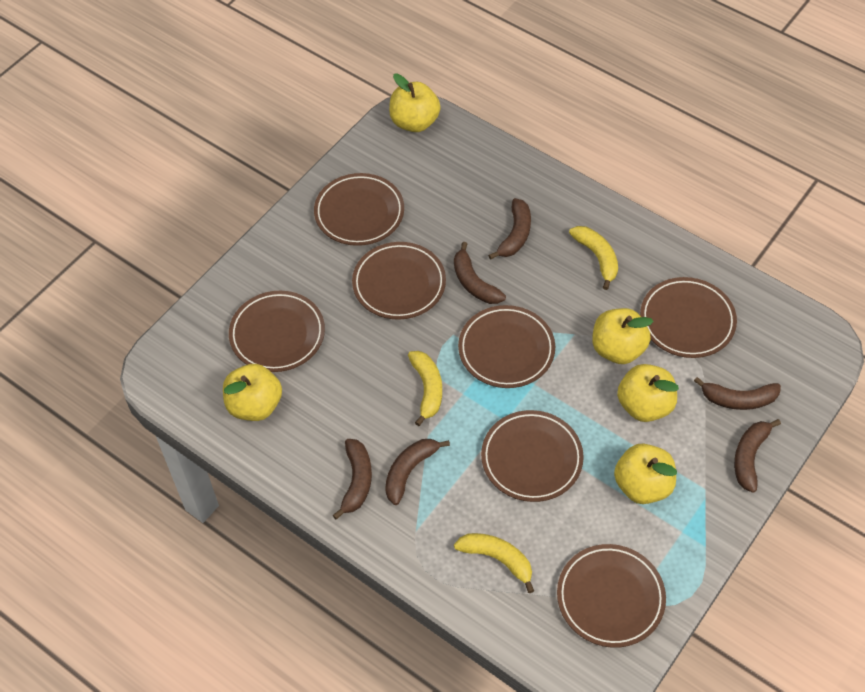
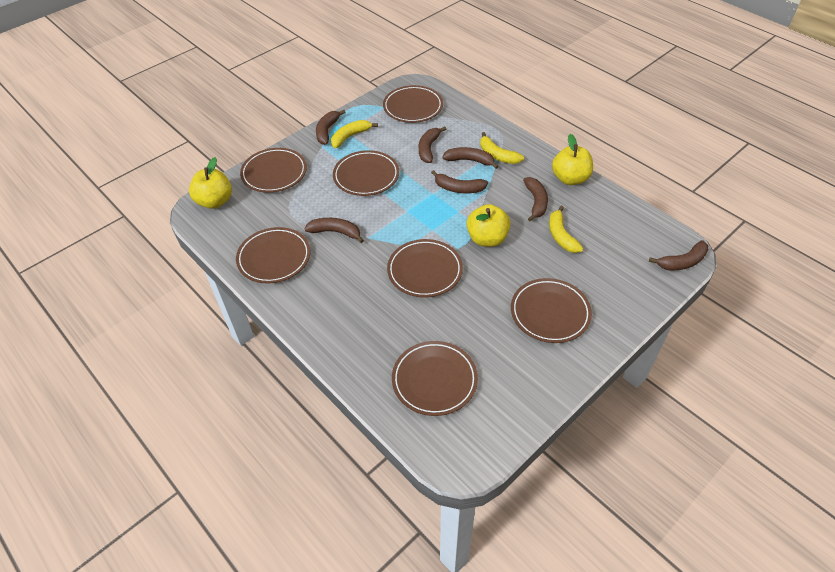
brown banana: 6 -> 7
yellow apple: 5 -> 3

